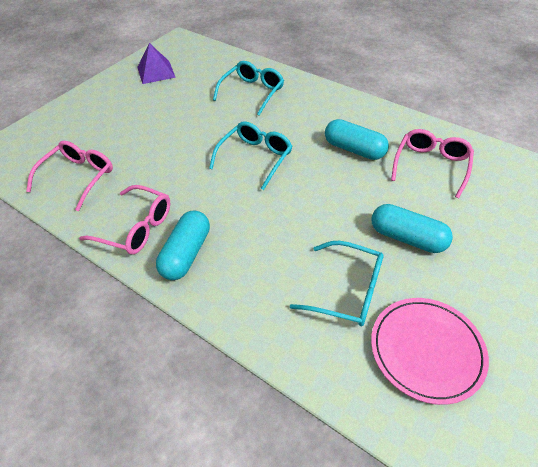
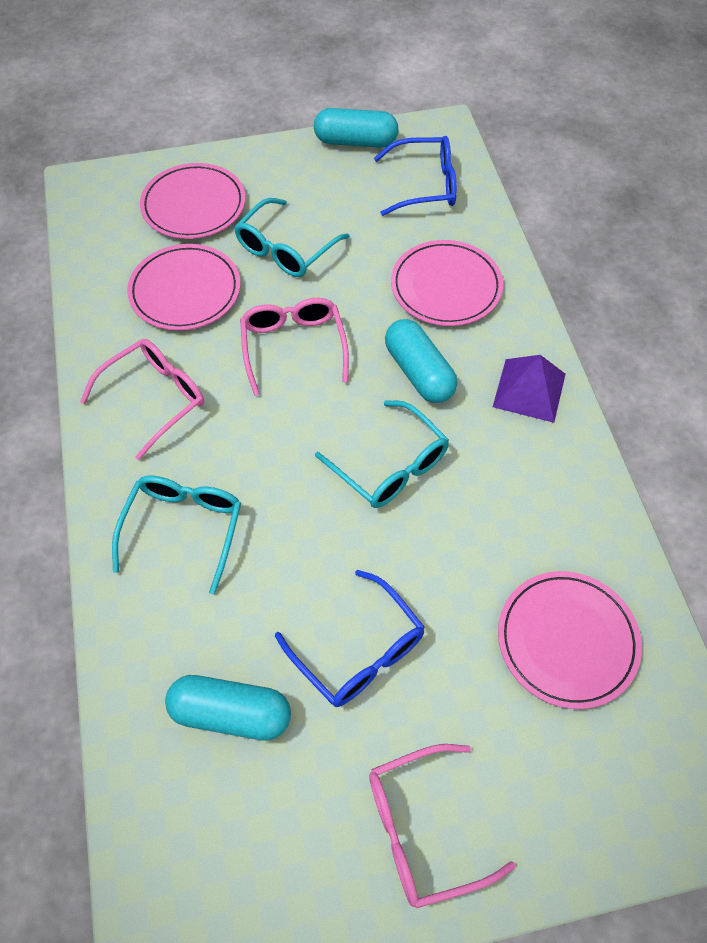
blue glasses: 0 -> 2
pink plate: 1 -> 4

